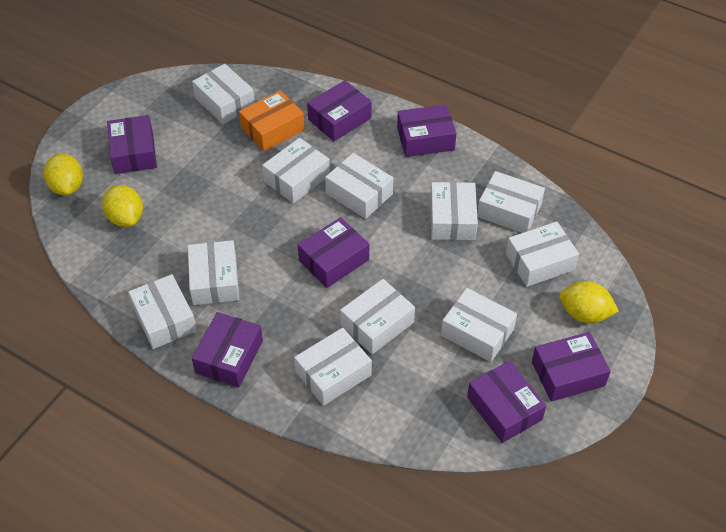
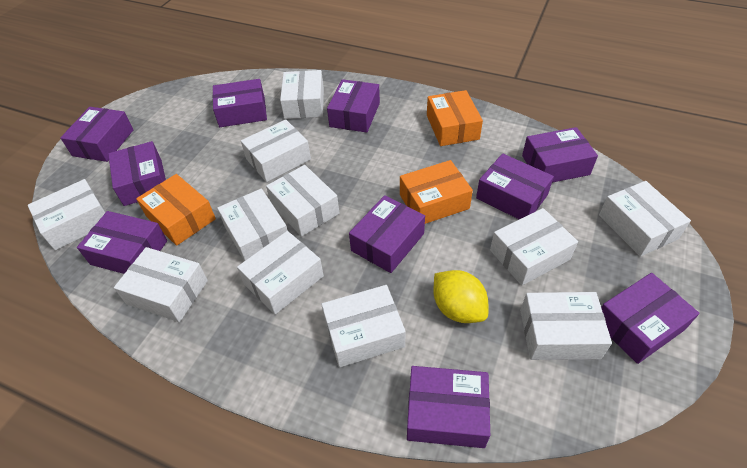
orange box: 1 -> 3
purple box: 7 -> 10
yellow lemon: 3 -> 1

